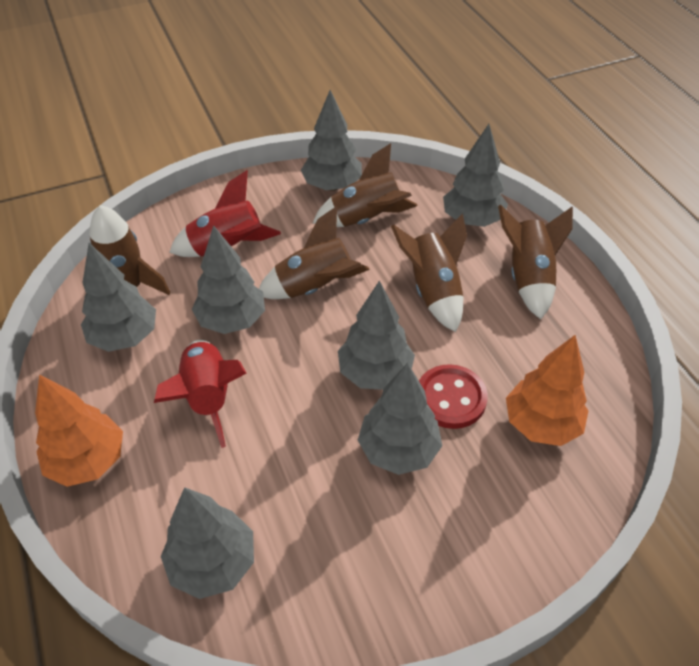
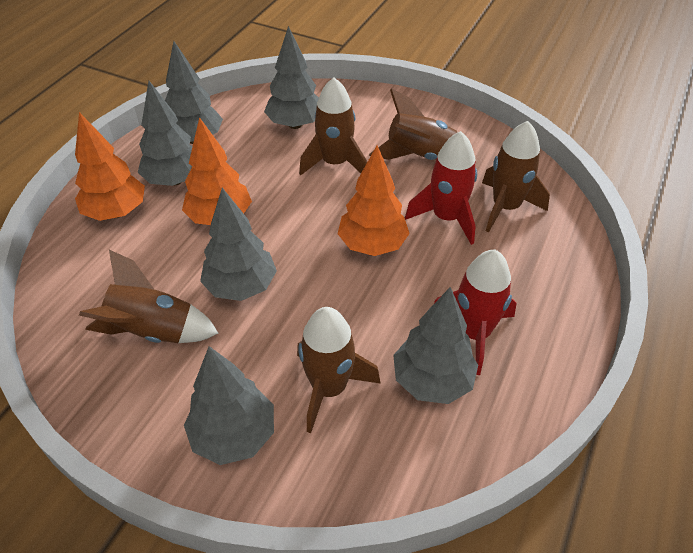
grey tree: 7 -> 6
orange tree: 2 -> 3
red button: 1 -> 0

